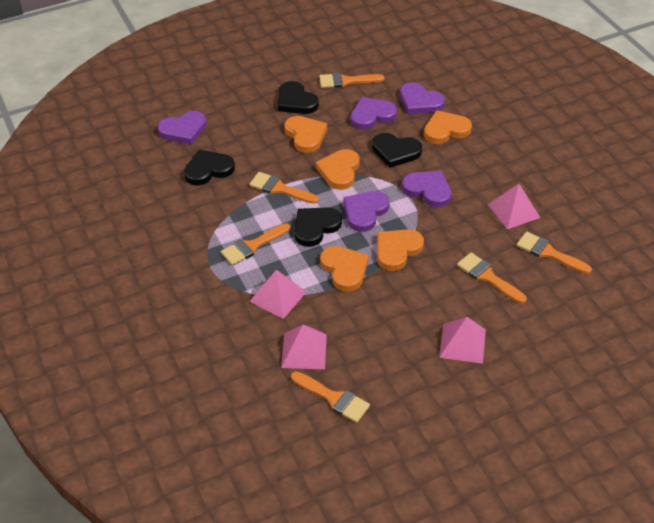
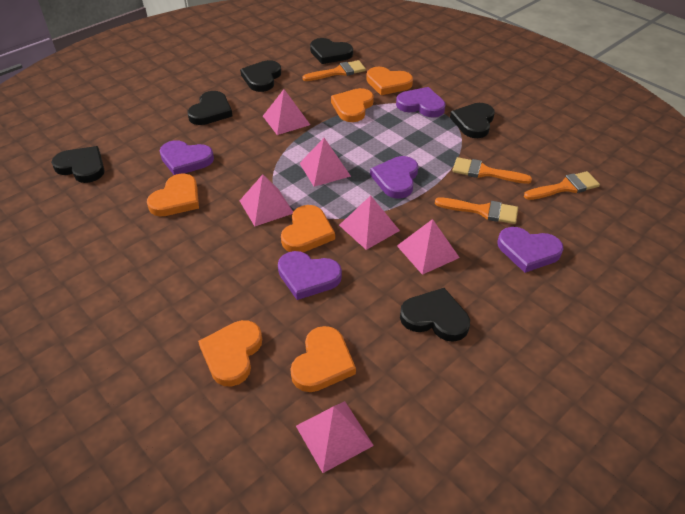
black heart: 4 -> 6
orange brush: 6 -> 4
orange heart: 5 -> 6
pink pyramid: 4 -> 6

